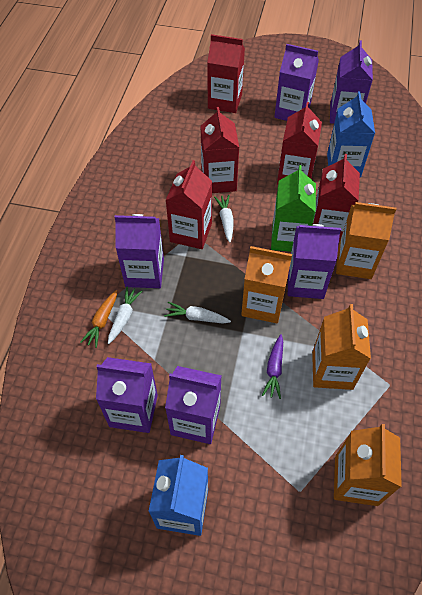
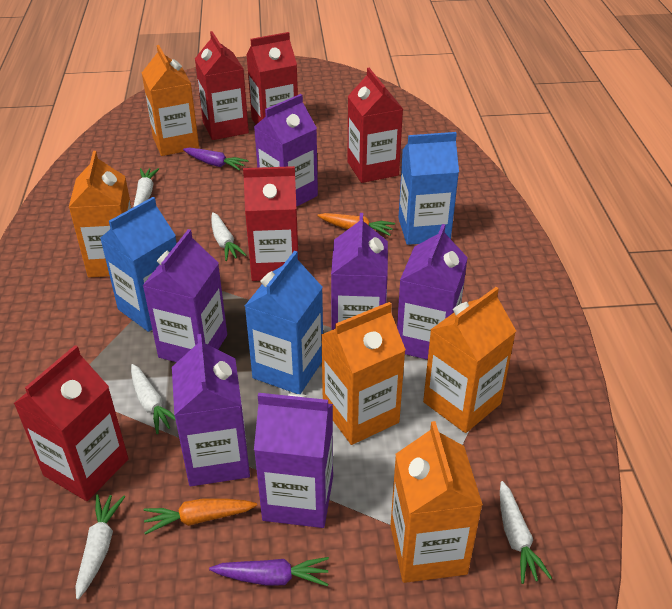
blue carton: 2 -> 3
green carton: 1 -> 0
orange carrot: 1 -> 2
orange carton: 4 -> 5
purple carrot: 1 -> 2
white carrot: 3 -> 5

